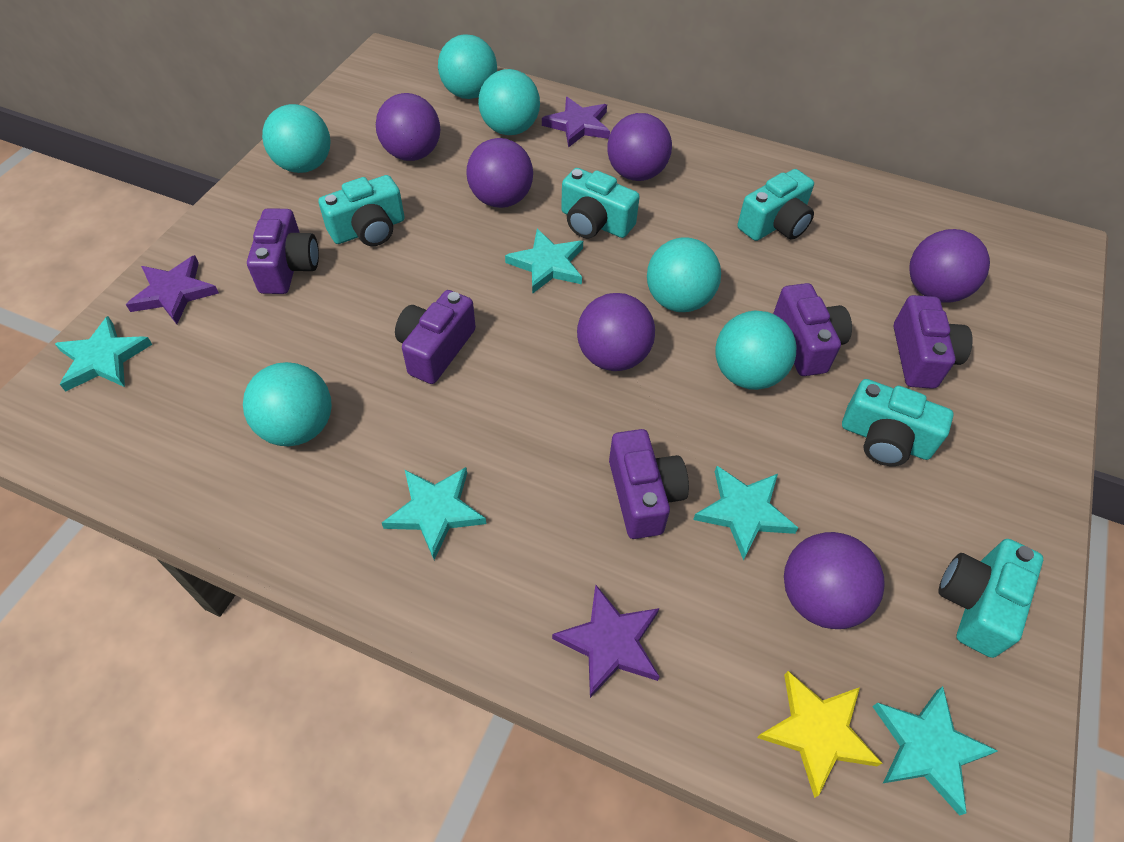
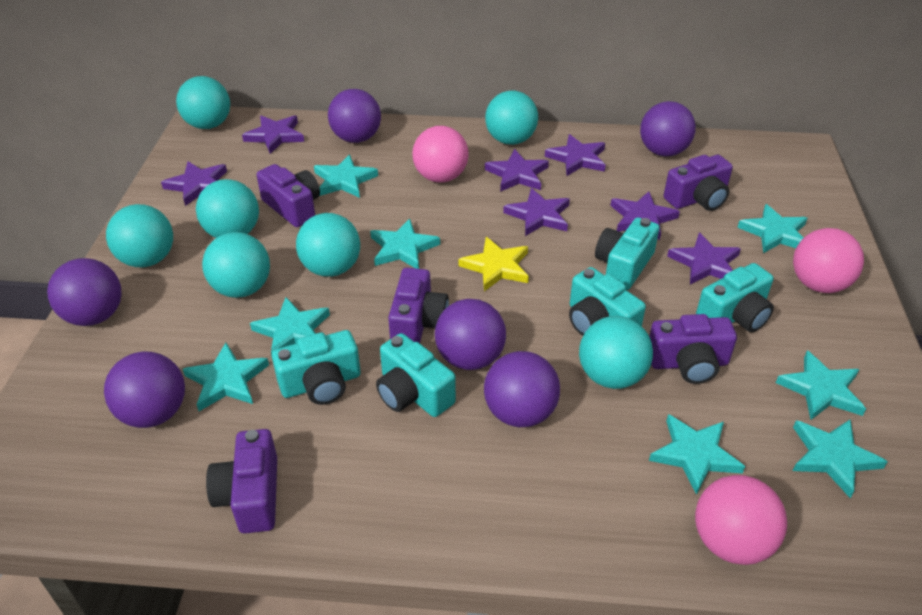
pink ball: 0 -> 3
purple star: 3 -> 7
turquoise ball: 6 -> 7
turquoise star: 5 -> 8

